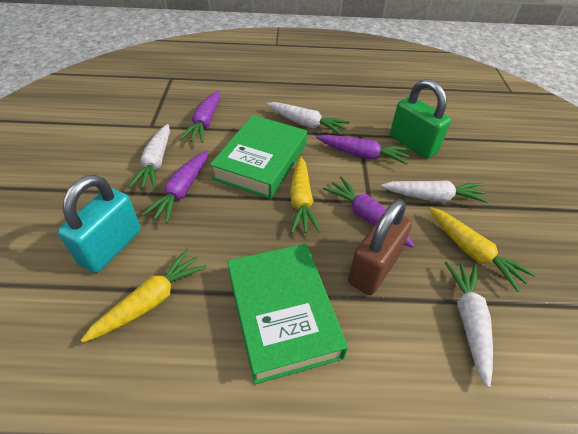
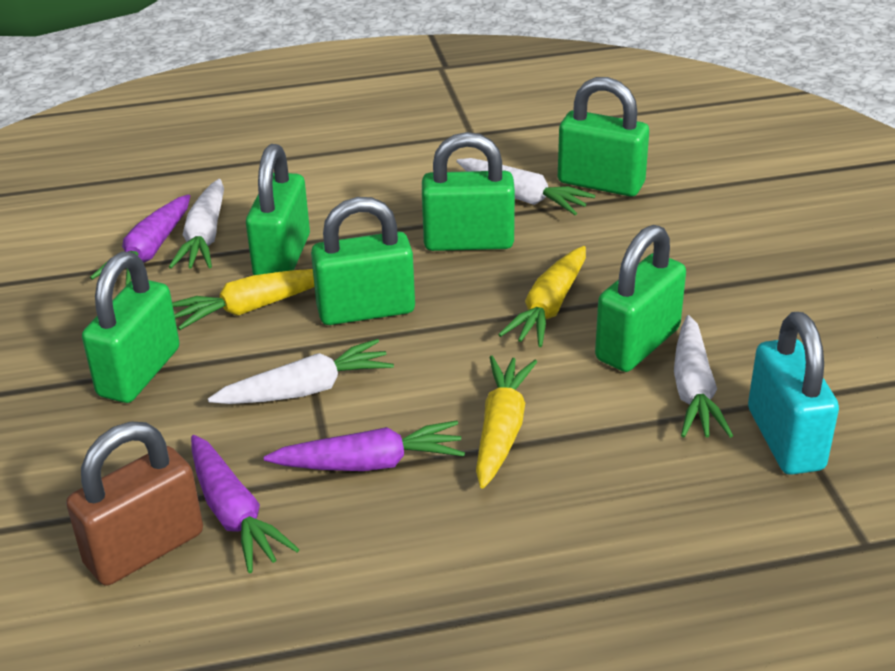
green book: 2 -> 0
green padlock: 1 -> 6
purple carrot: 4 -> 3

